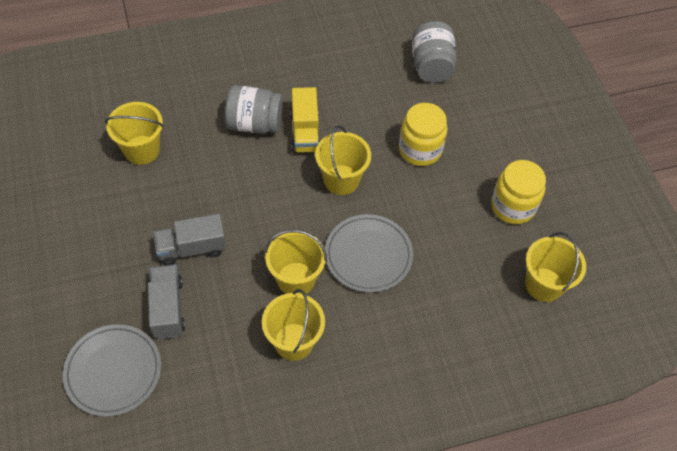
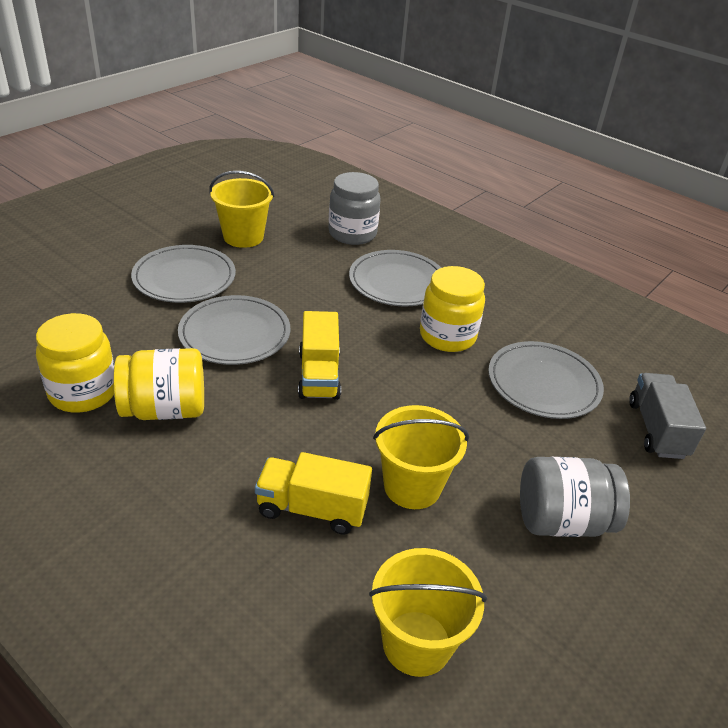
grey plate: 2 -> 4
grey truck: 2 -> 1
yellow bucket: 5 -> 3
yellow jar: 2 -> 3
yellow truck: 1 -> 2

